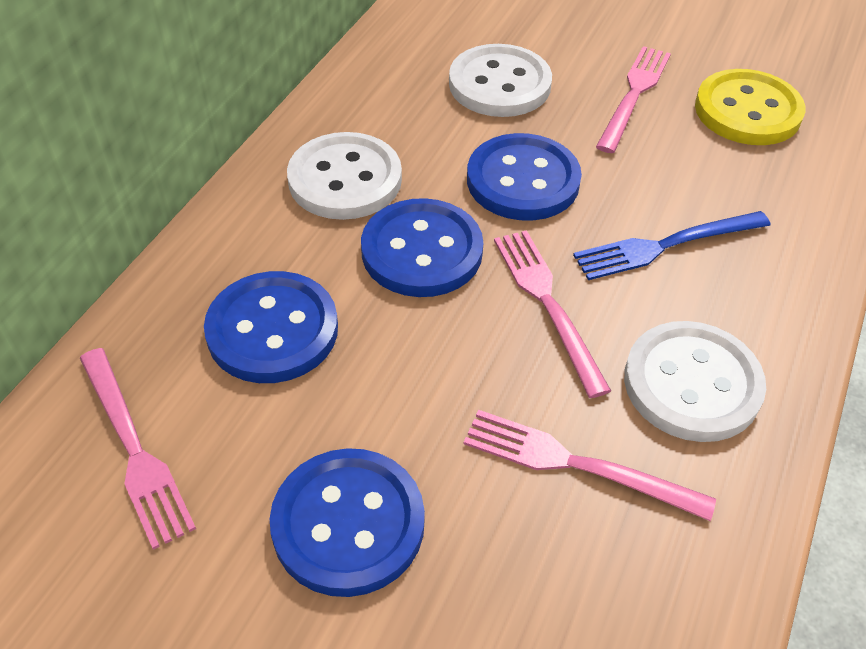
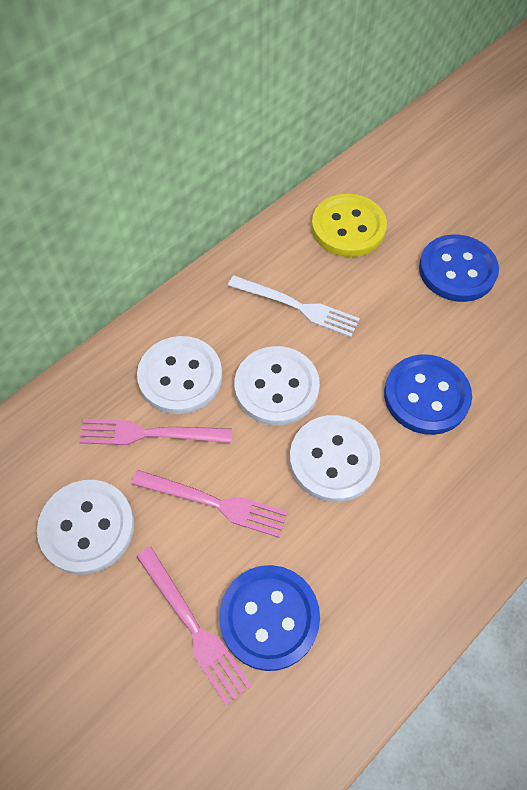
blue button: 4 -> 3
blue fork: 1 -> 0
pink fork: 4 -> 3
white button: 3 -> 4
white fork: 0 -> 1

